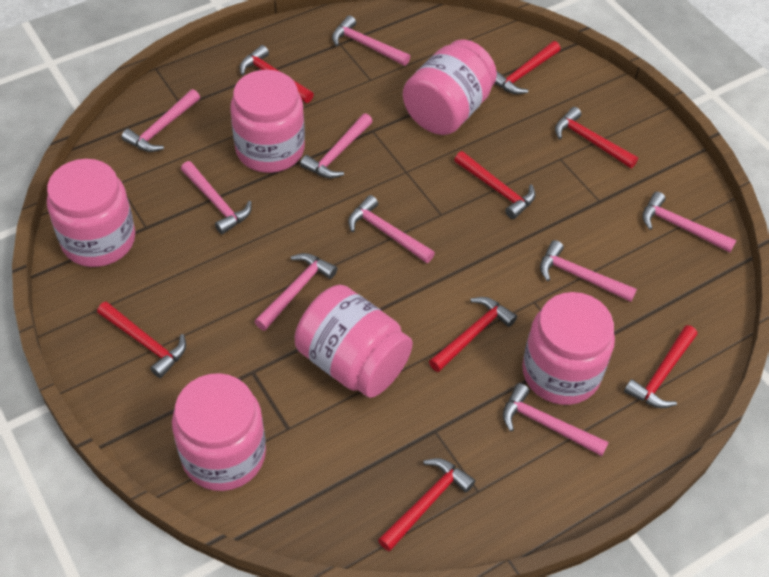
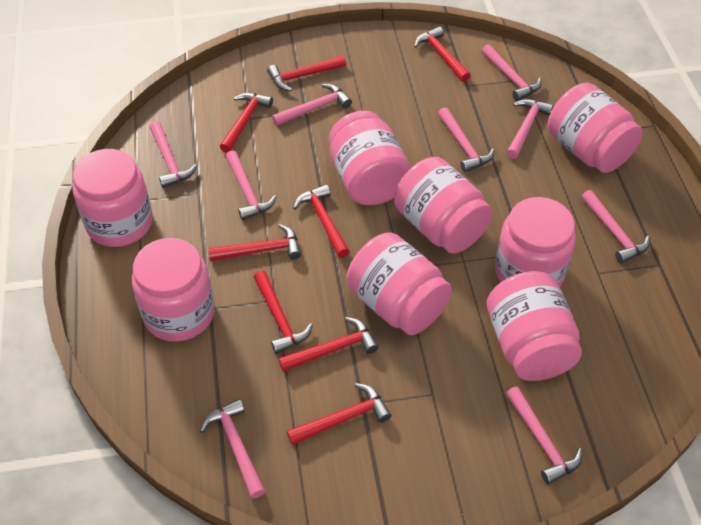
pink jar: 6 -> 8

